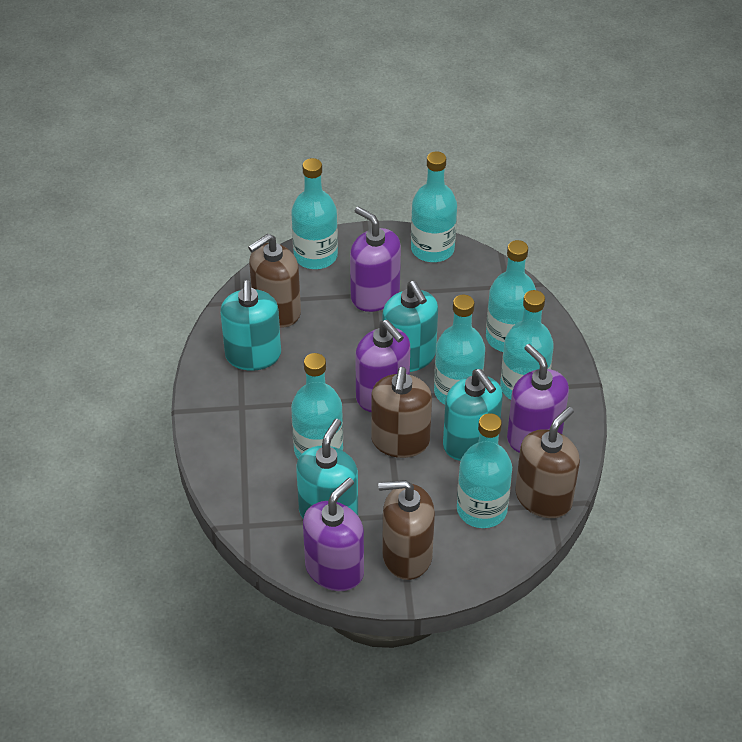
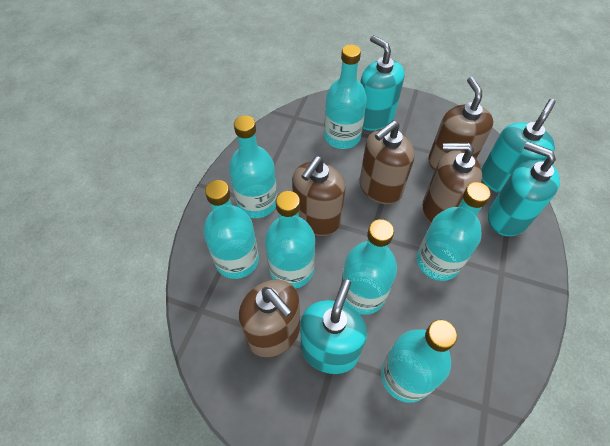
brown soap dispenser: 4 -> 5
purple soap dispenser: 4 -> 0

